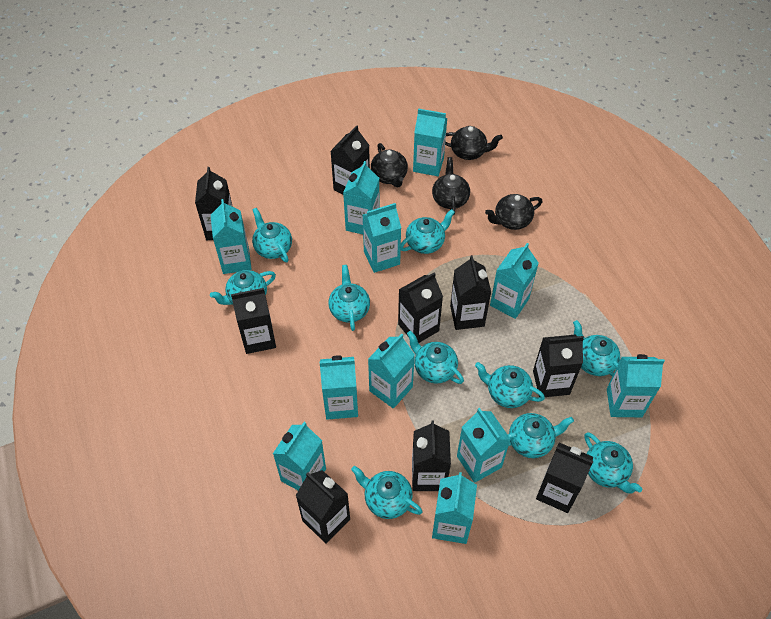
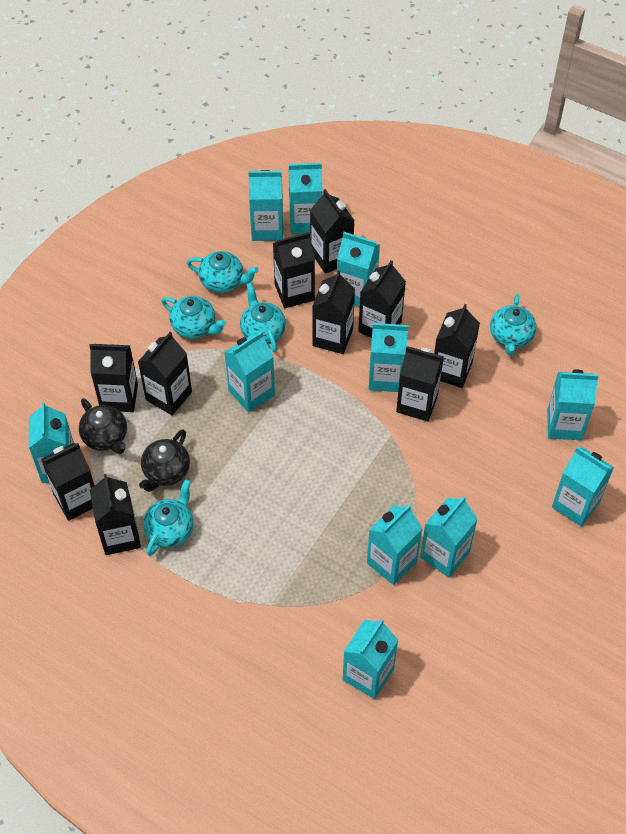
black carton: 9 -> 10
black teapot: 4 -> 2
turquoise teapot: 10 -> 5

